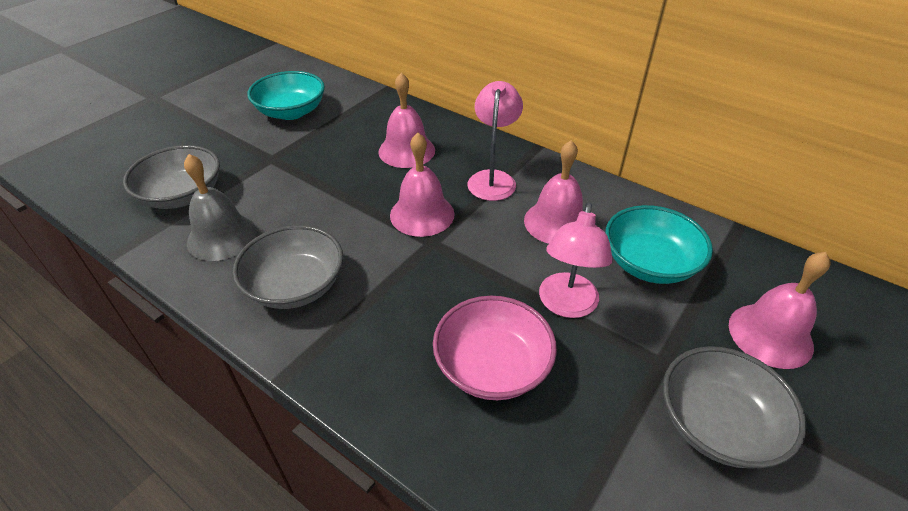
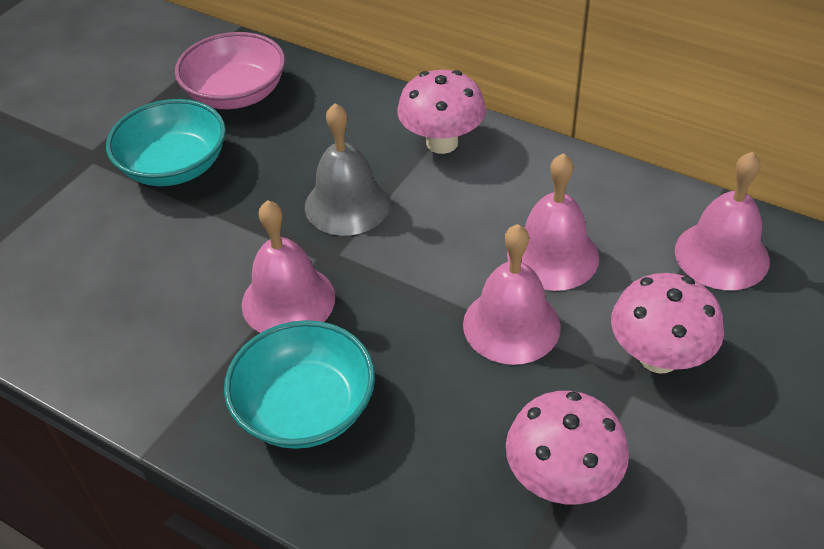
grey bowl: 3 -> 0
pink lamp: 2 -> 0
pink mushroom: 0 -> 3

